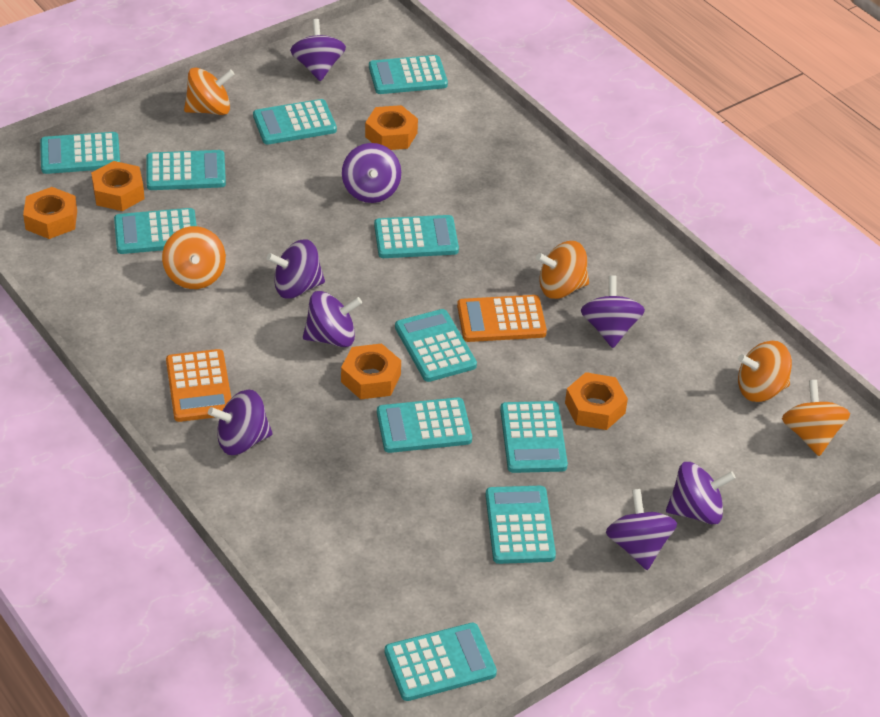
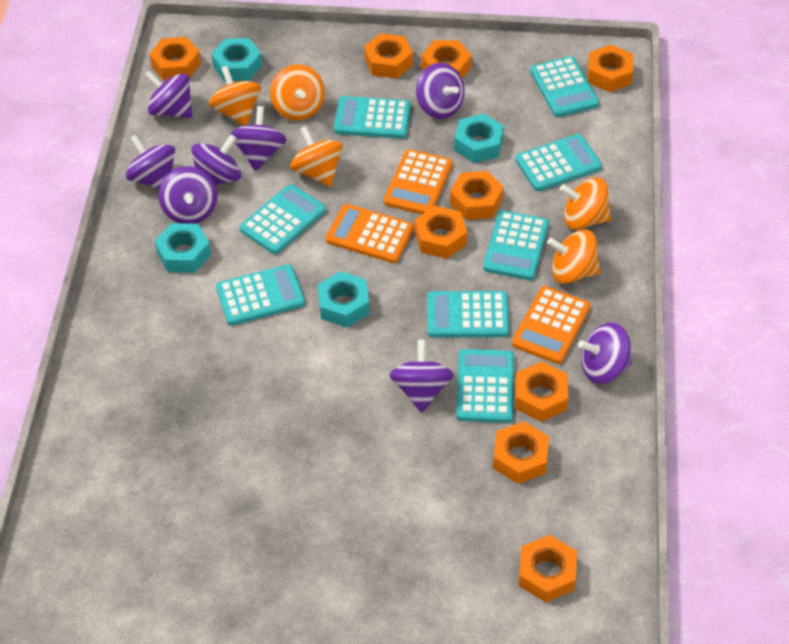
orange calculator: 2 -> 3
orange nut: 5 -> 9
turquoise calculator: 11 -> 8
turquoise nut: 0 -> 4

